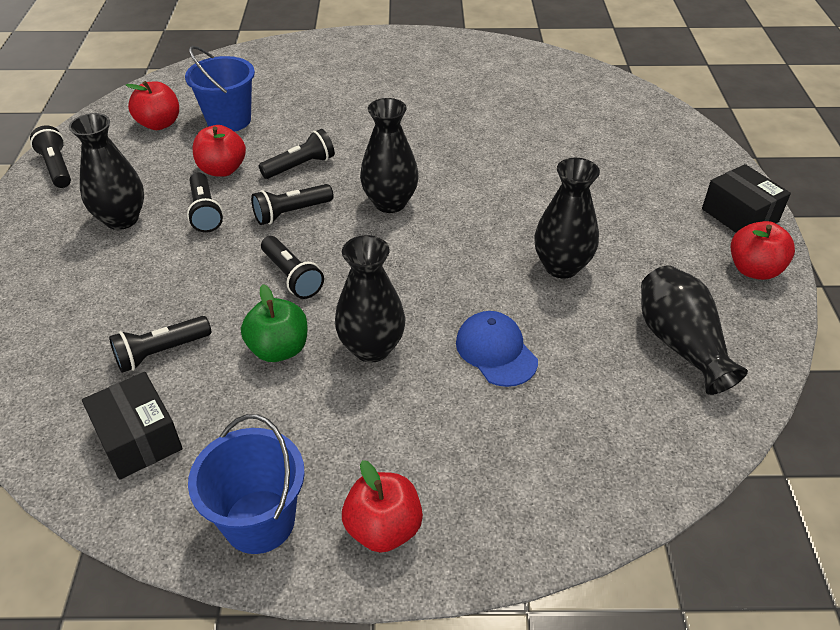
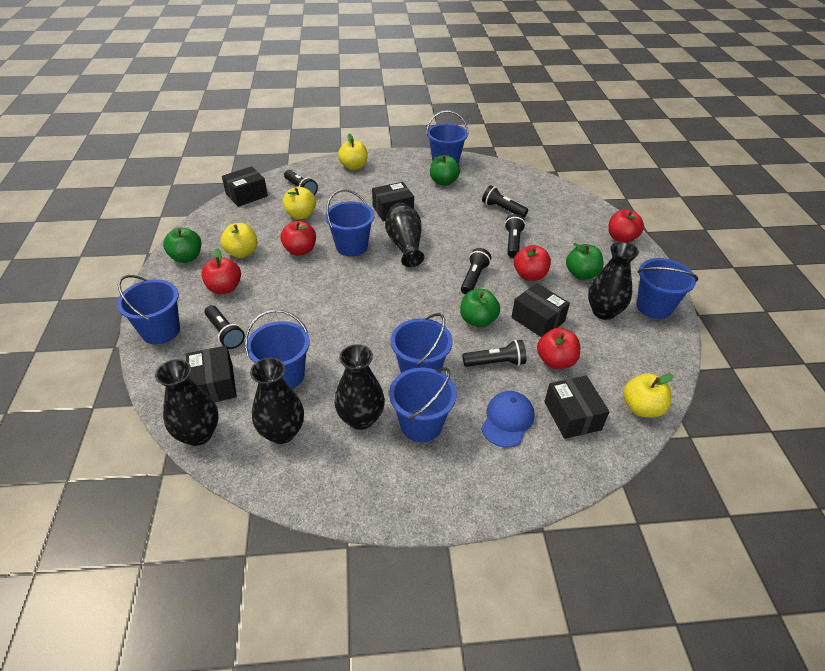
black box: 2 -> 5
blue bucket: 2 -> 7
green apple: 1 -> 4
red apple: 4 -> 5
yellow apple: 0 -> 4

